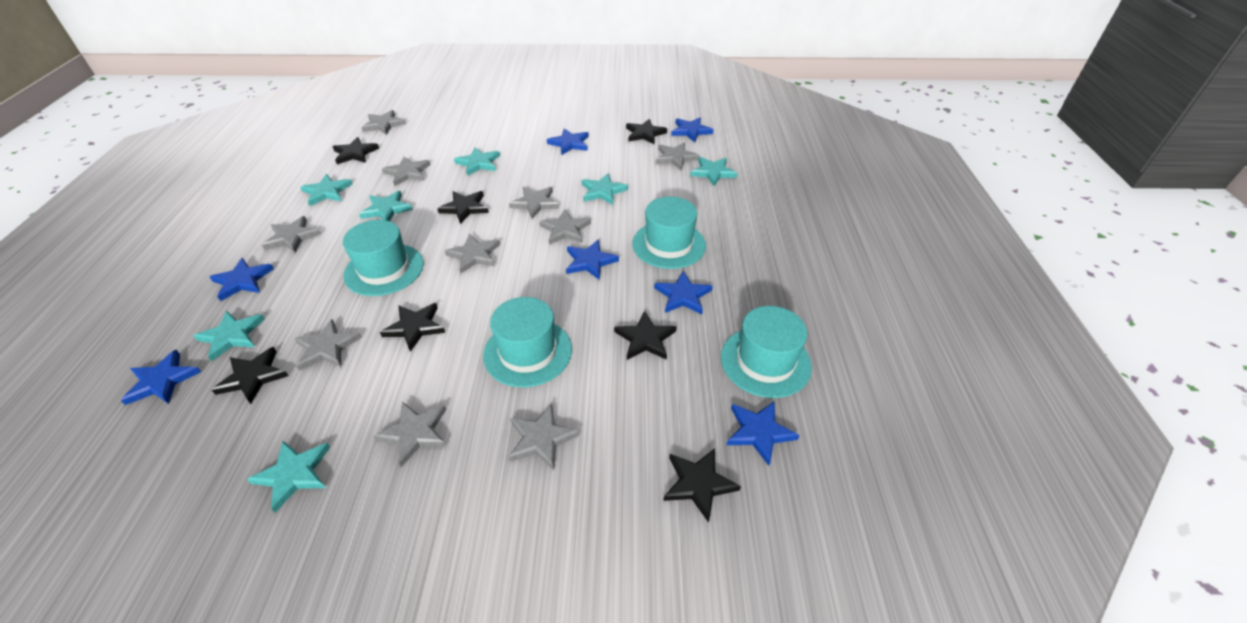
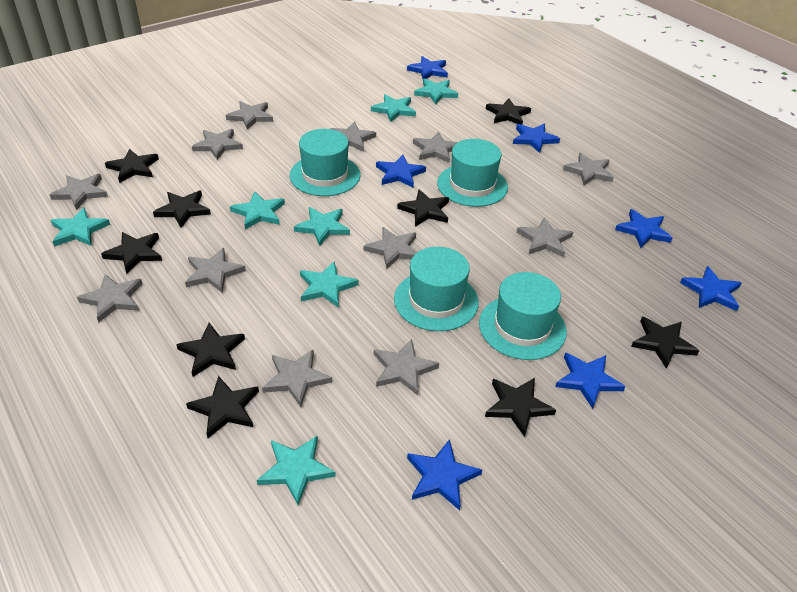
black star: 7 -> 9
grey star: 10 -> 12

